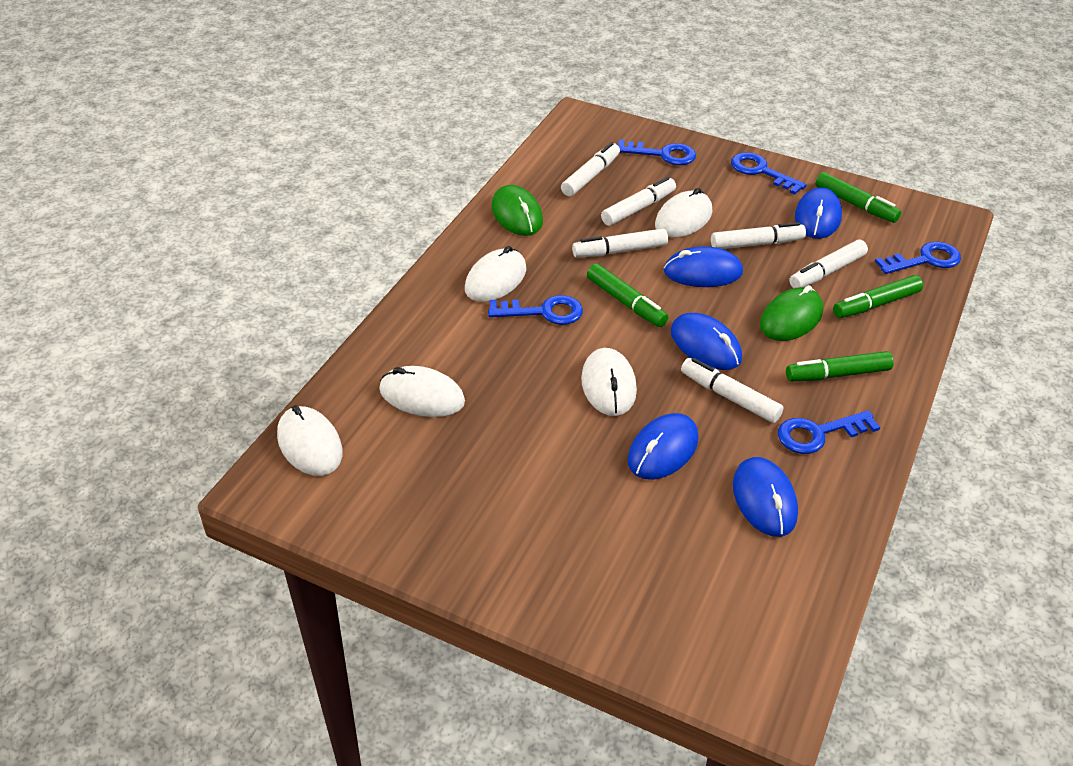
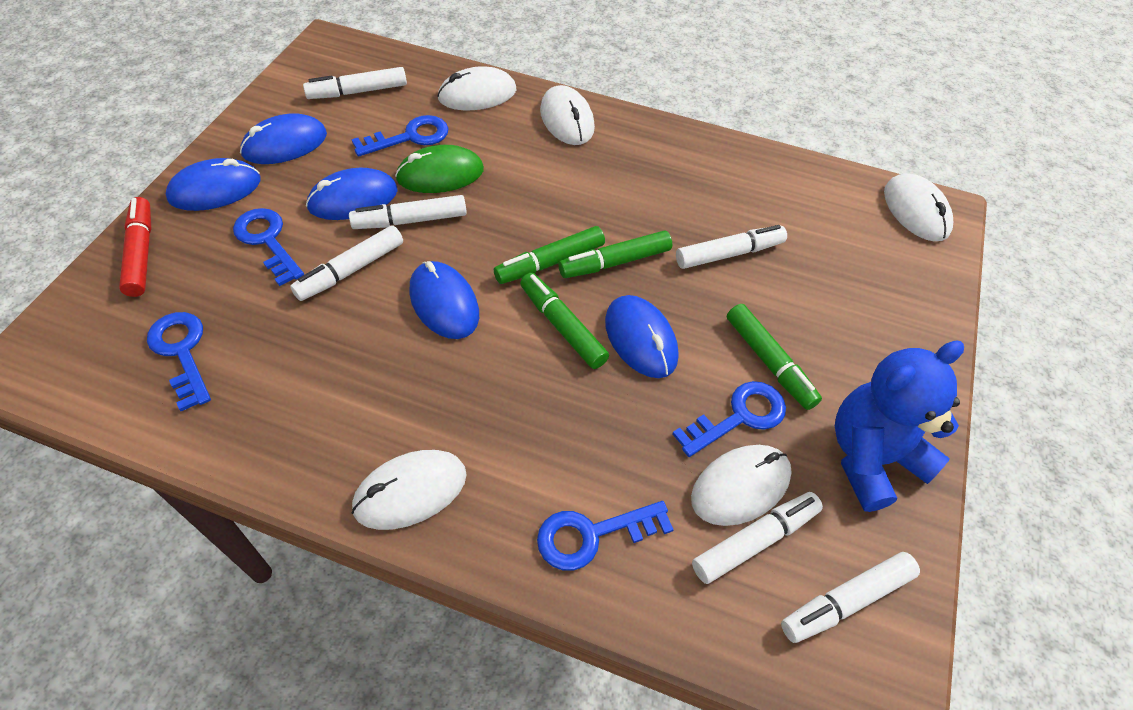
blue teddy bear: 0 -> 1
green mouse: 2 -> 1
red marker: 0 -> 1

